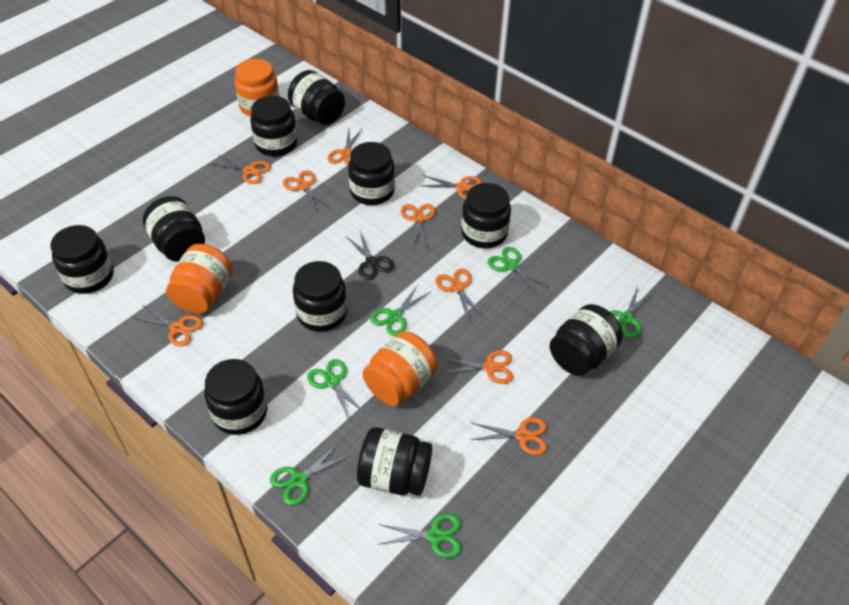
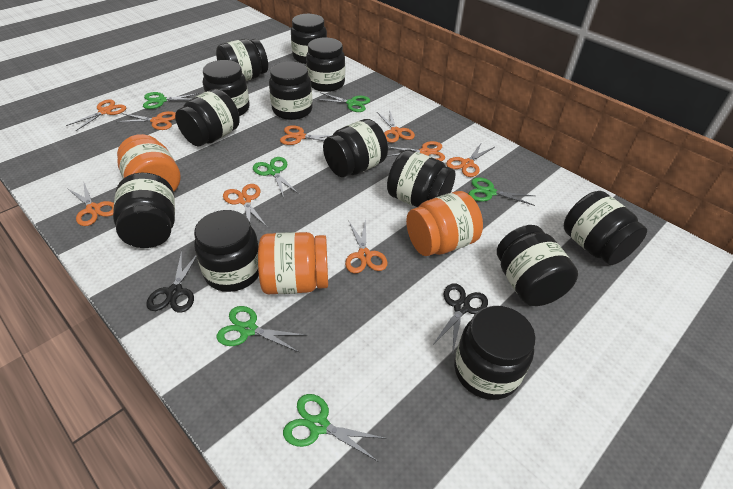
black jar: 10 -> 13
black scissors: 1 -> 2

